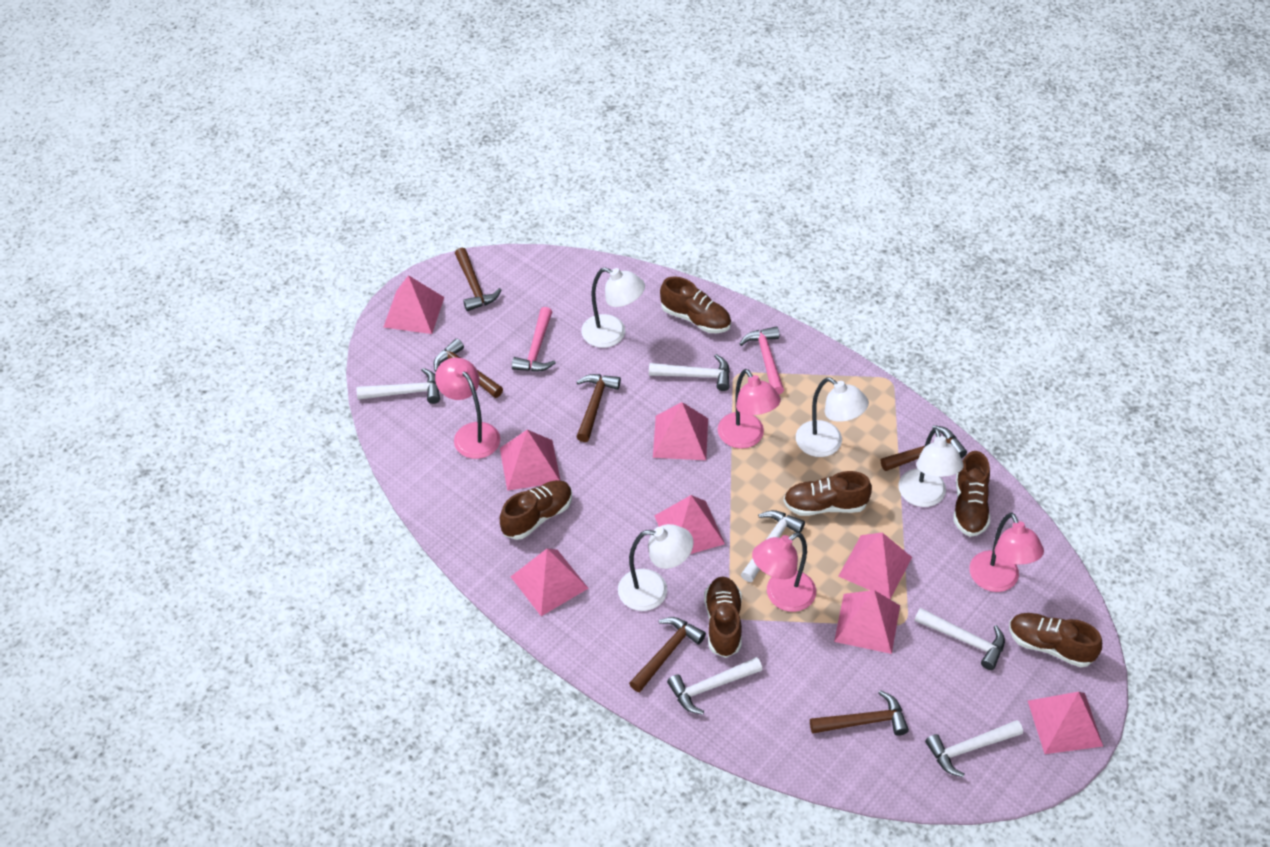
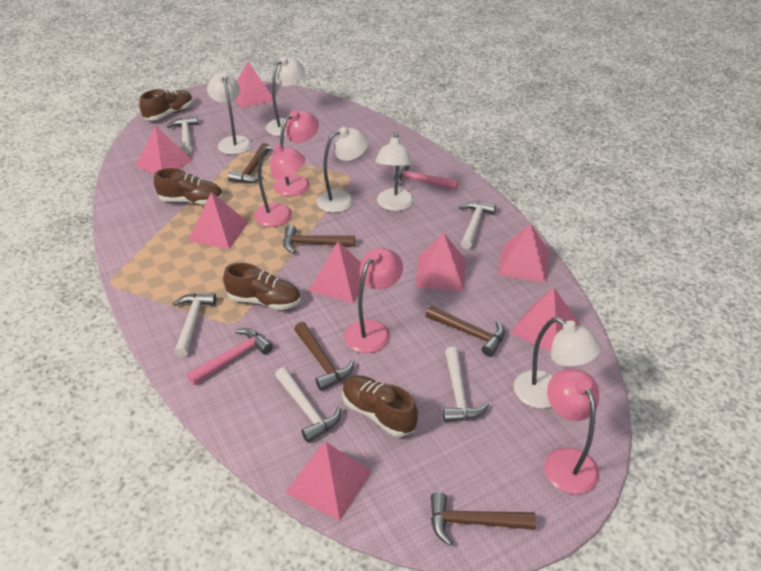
brown hammer: 6 -> 5
brown shoe: 6 -> 4
white hammer: 6 -> 5
white lamp: 4 -> 5

